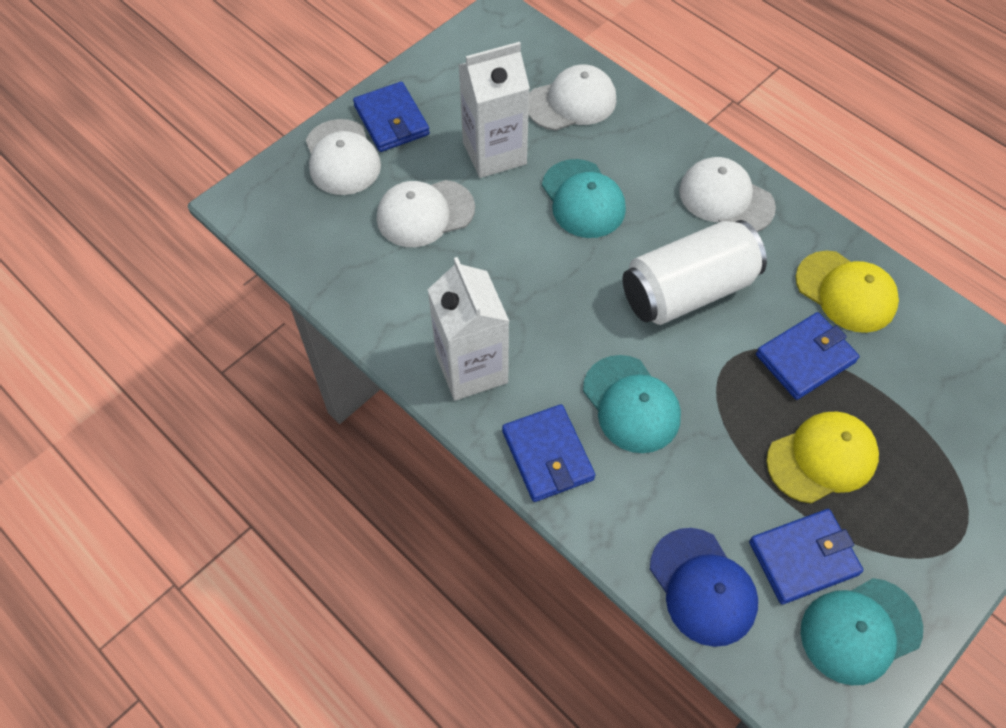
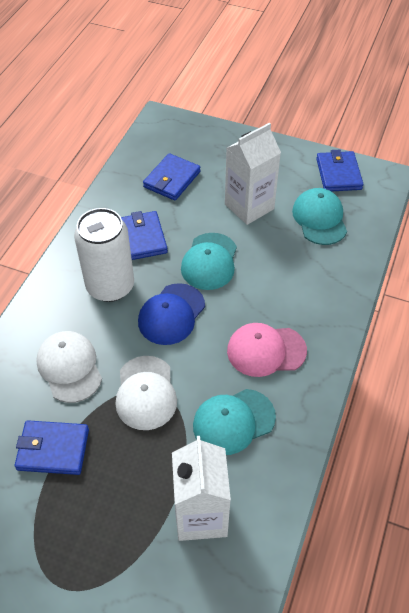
pink cap: 0 -> 1
white cap: 4 -> 2
yellow cap: 2 -> 0

